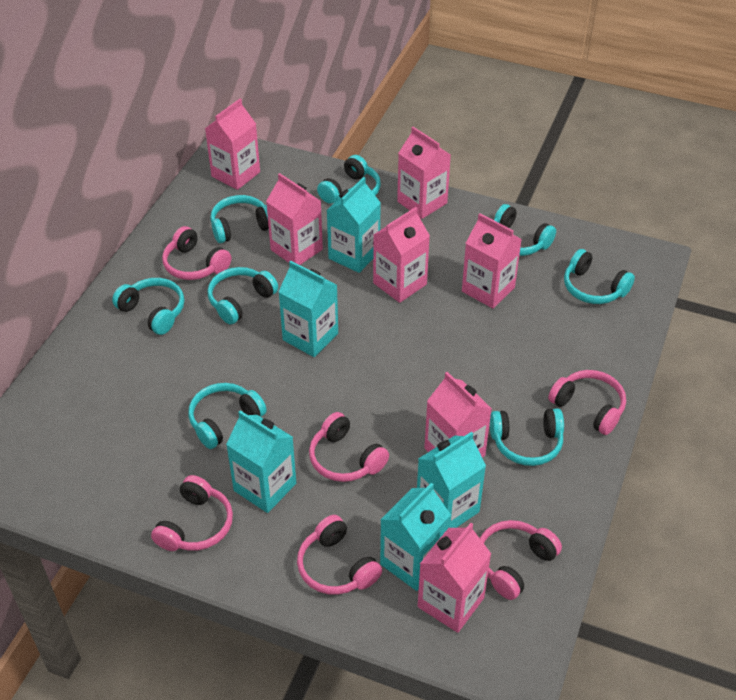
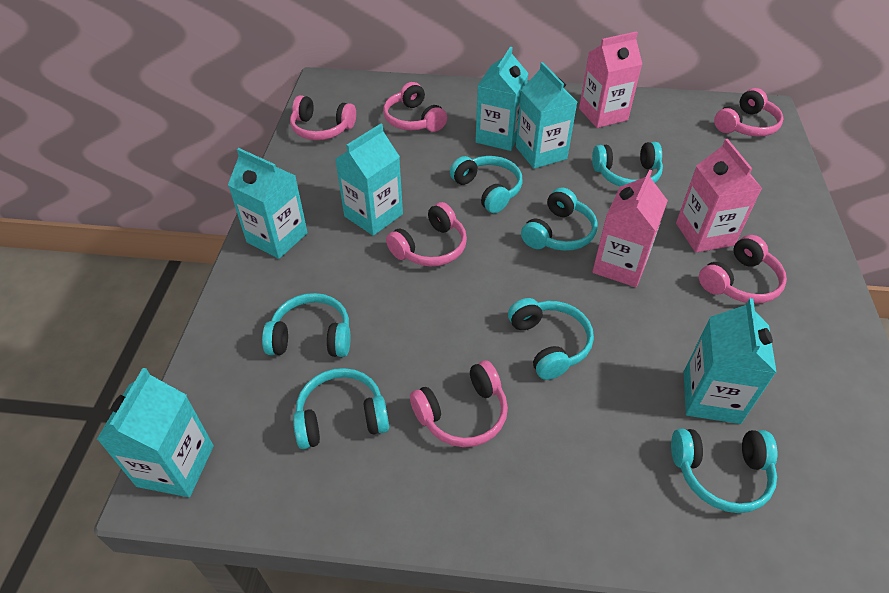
pink carton: 7 -> 3
turquoise carton: 5 -> 6
turquoise headphones: 8 -> 7

